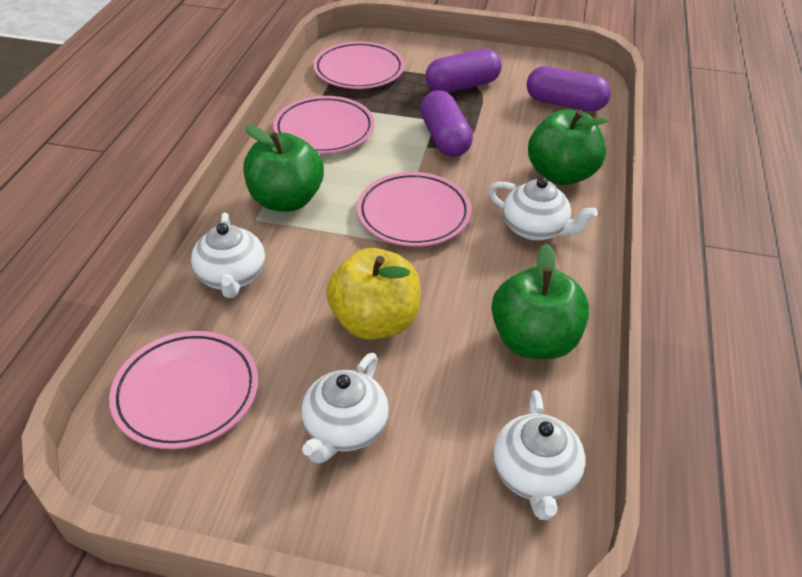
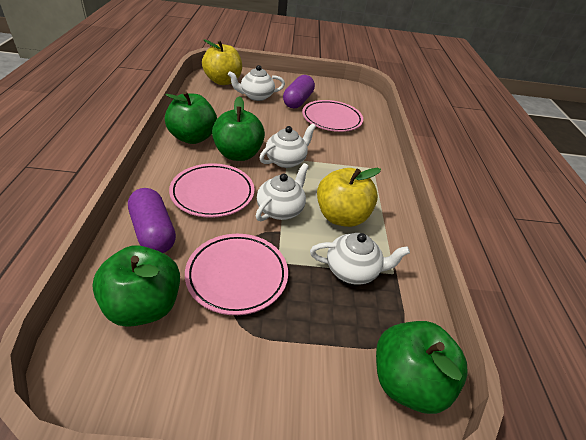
green apple: 3 -> 4
pink plate: 4 -> 3
purple capsule: 3 -> 2
yellow apple: 1 -> 2

